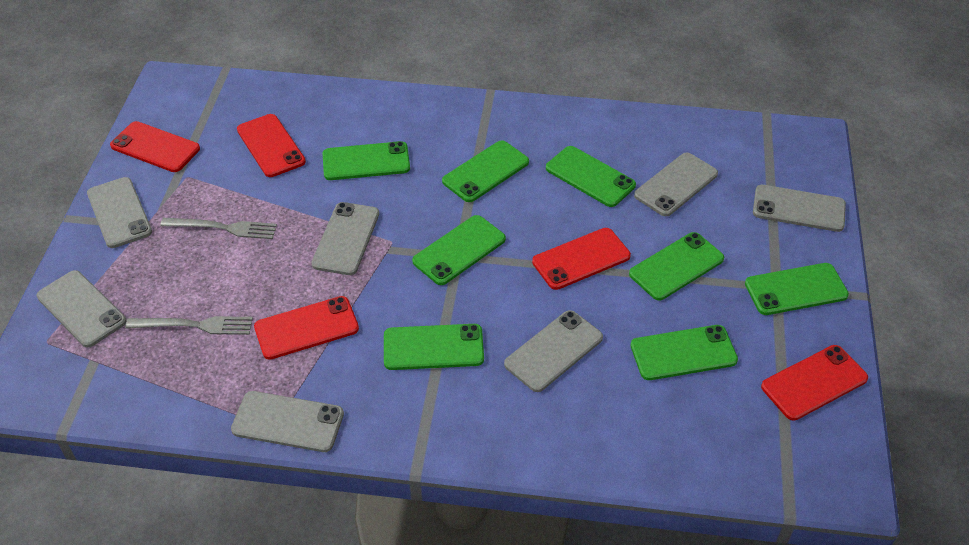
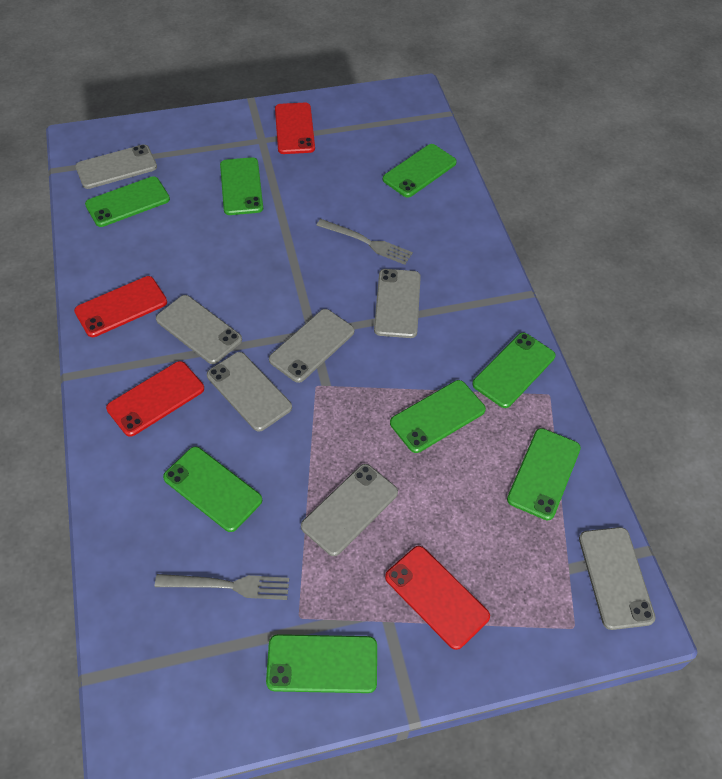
red phone: 5 -> 4

